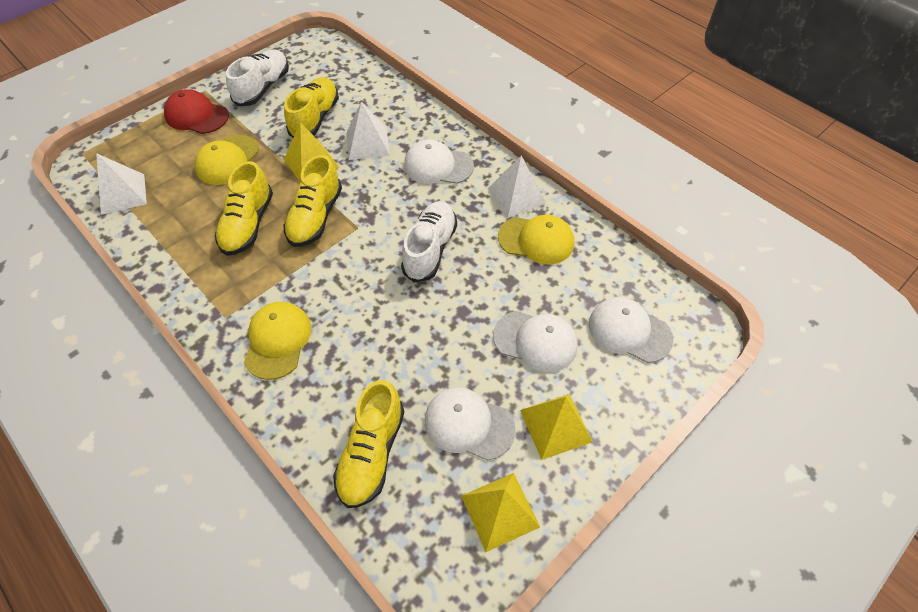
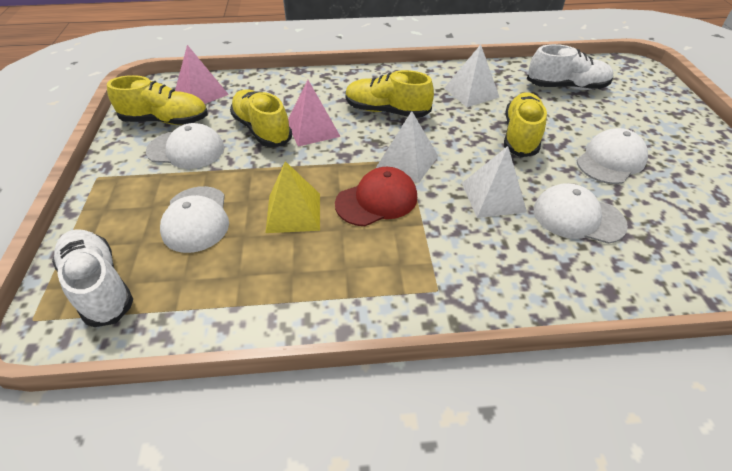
pink pyramid: 0 -> 2
yellow cap: 3 -> 0
yellow pyramid: 3 -> 1

